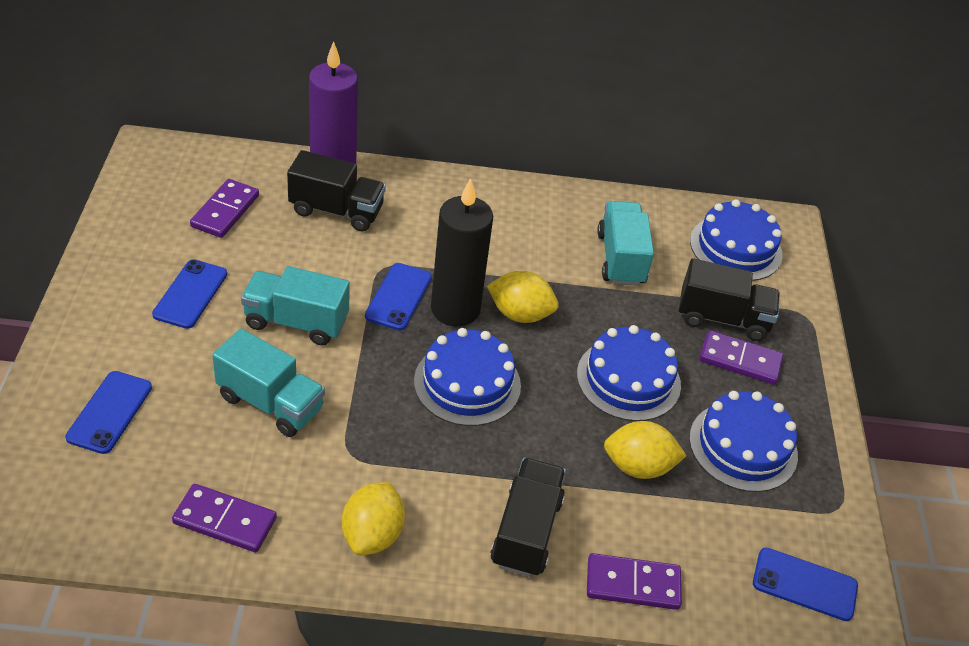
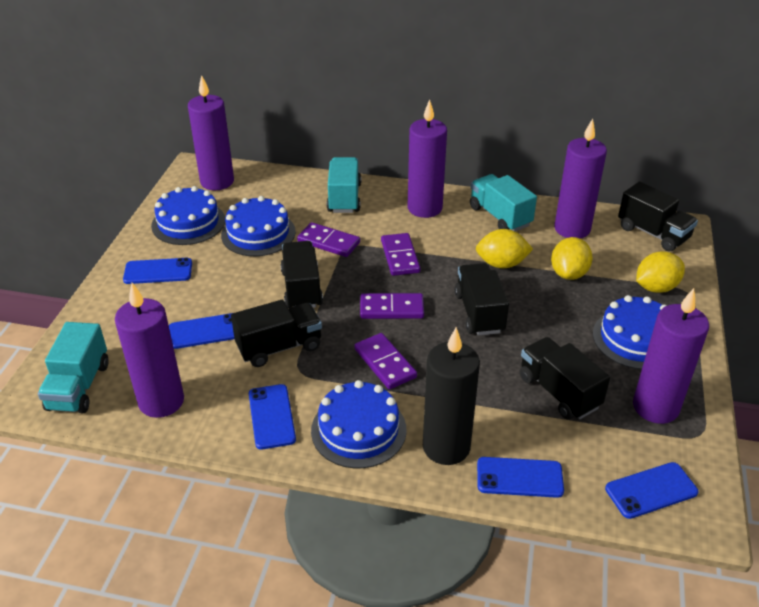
black truck: 3 -> 5
blue phone: 4 -> 5
purple candle: 1 -> 5

